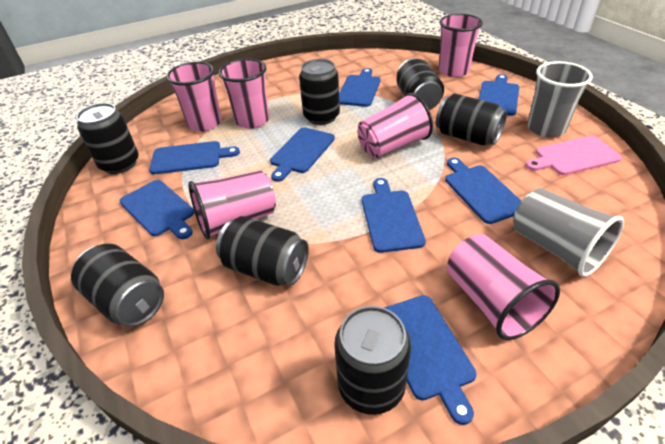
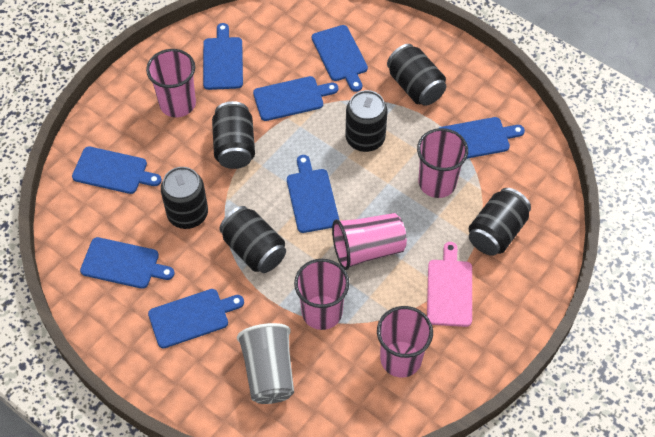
black can: 7 -> 6
grey cup: 2 -> 1
pink cup: 6 -> 5

